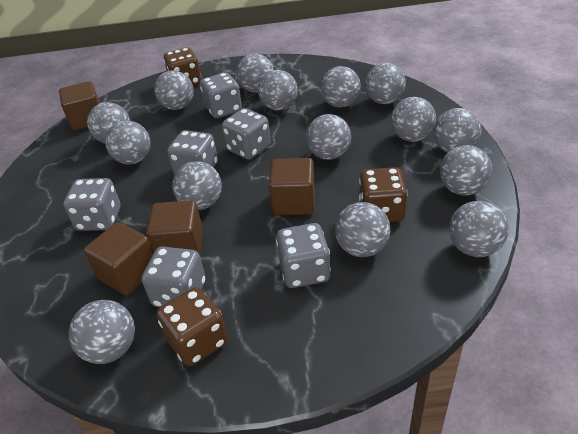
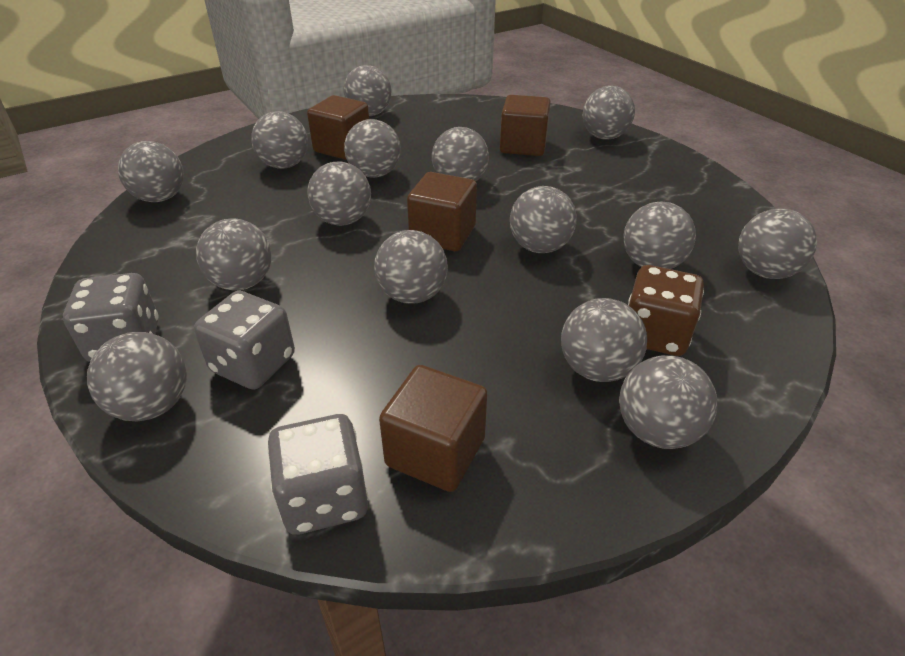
brown dice: 3 -> 1
grey dice: 6 -> 3

